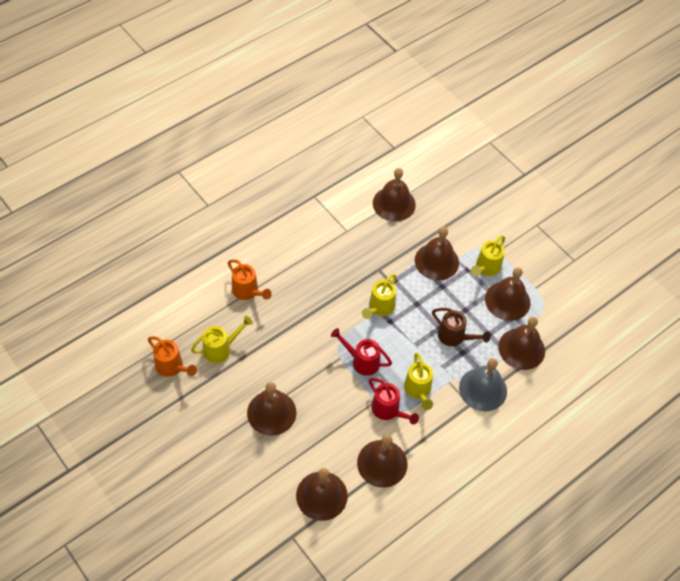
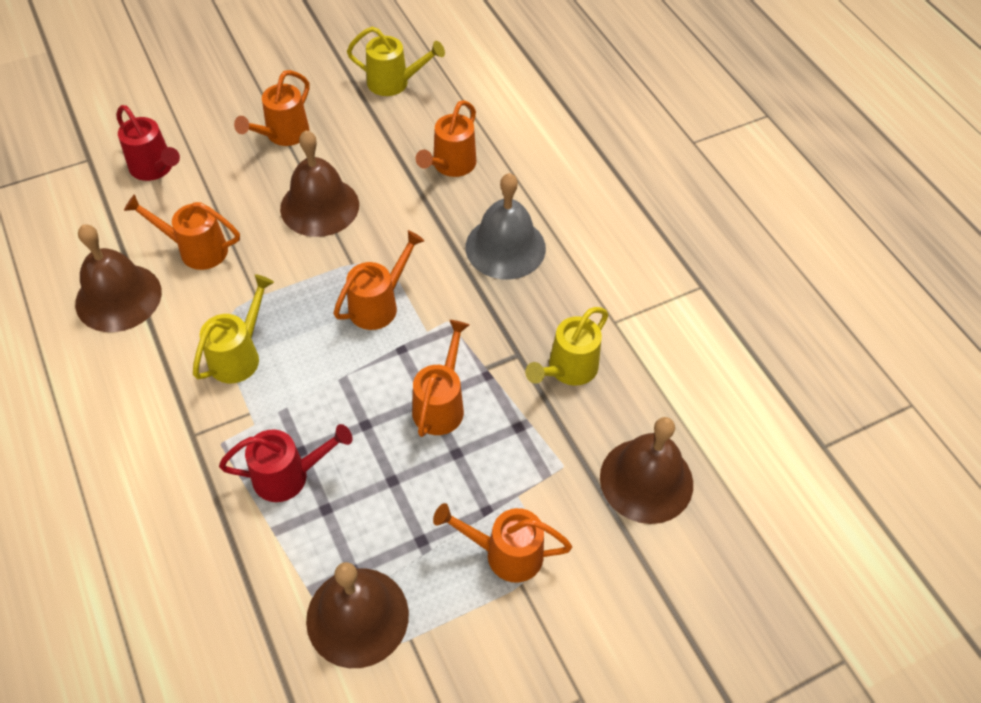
brown bell: 7 -> 4
brown watering can: 1 -> 0
orange watering can: 2 -> 6
yellow watering can: 4 -> 3

